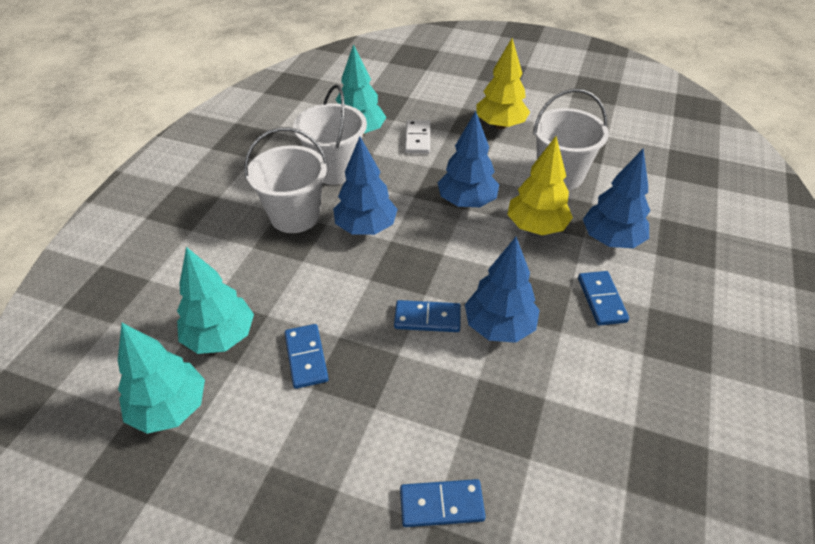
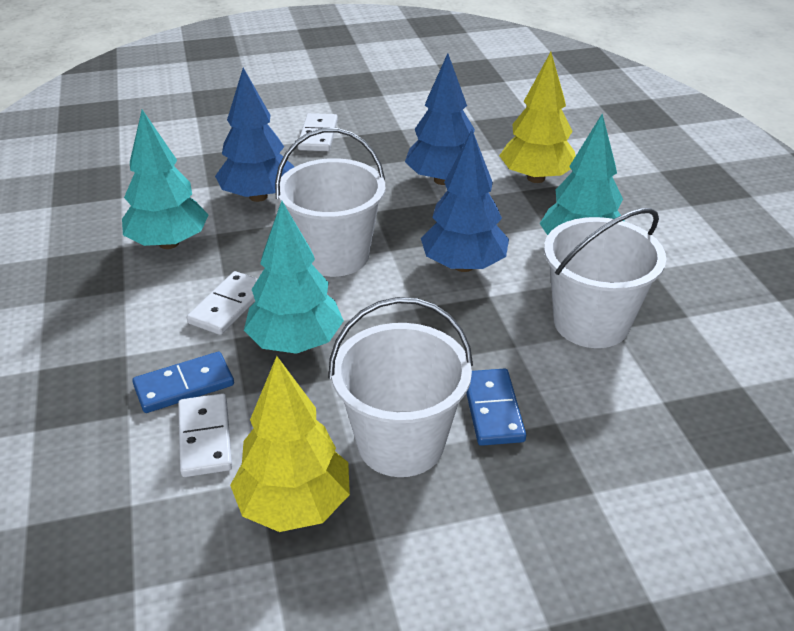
blue domino: 4 -> 2
blue tree: 4 -> 3
white domino: 1 -> 3

